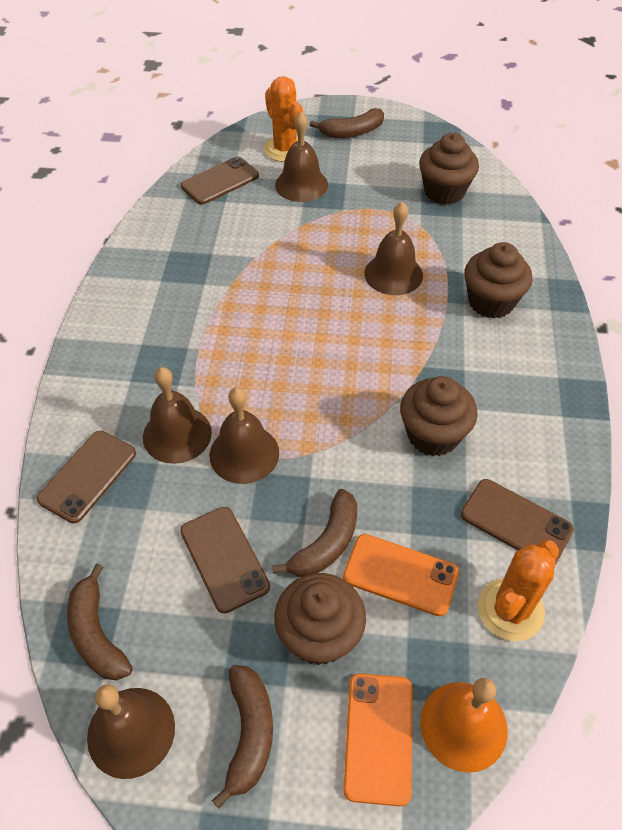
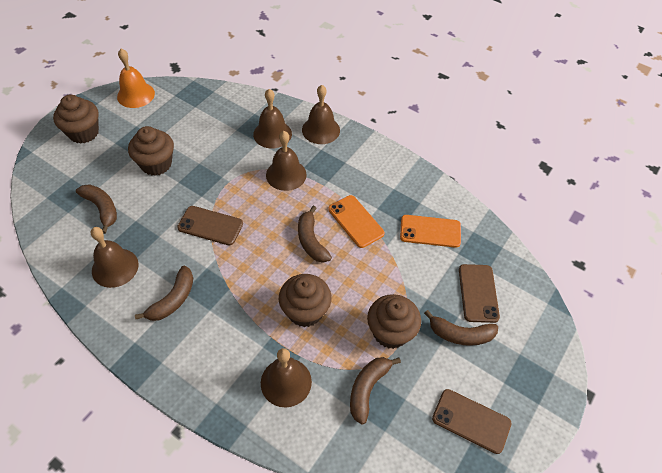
brown banana: 4 -> 5
brown phone: 4 -> 3
orange cactus: 2 -> 0

